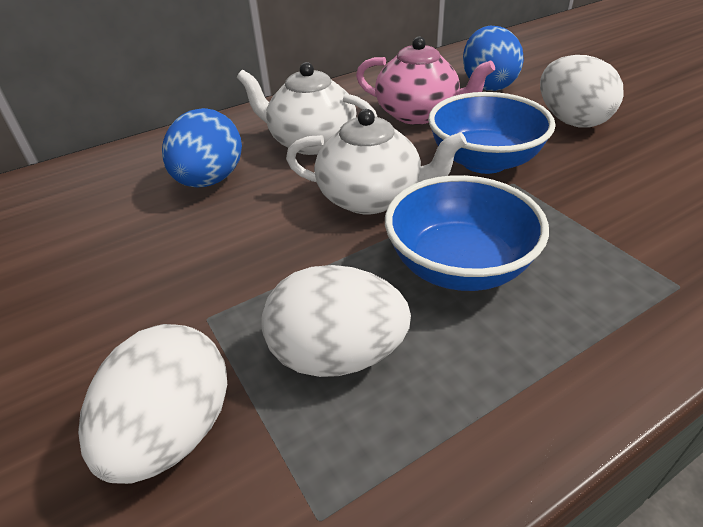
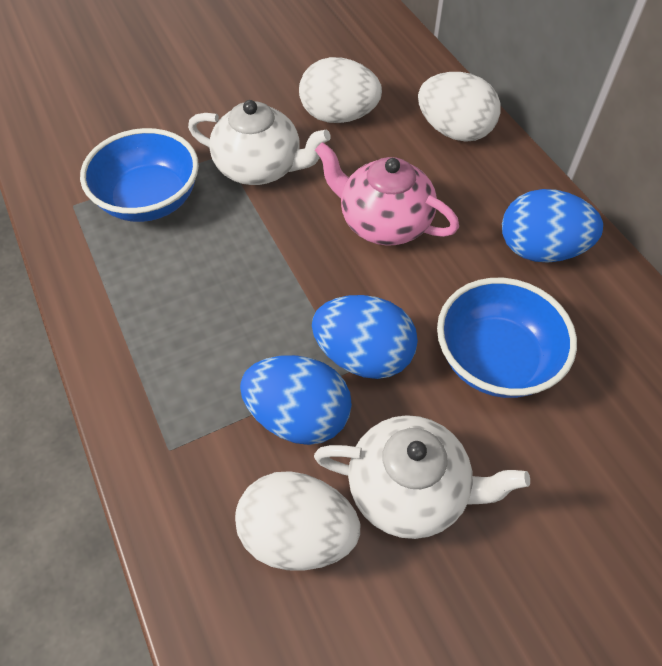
blue egg: 2 -> 3

